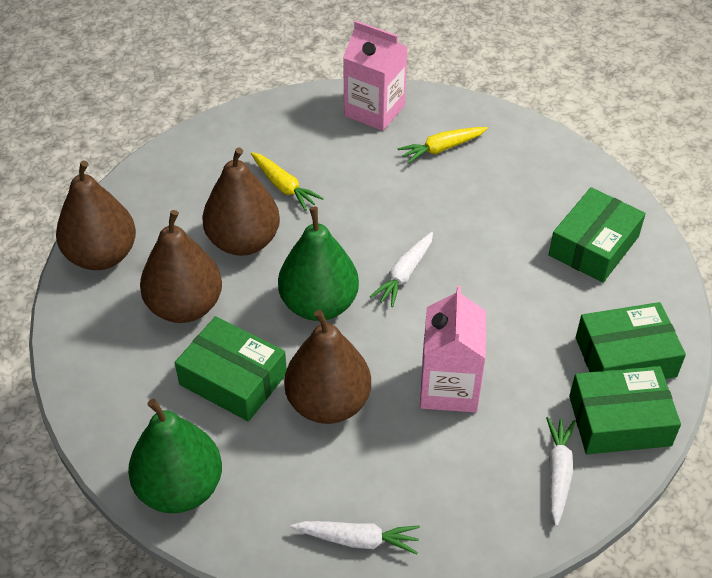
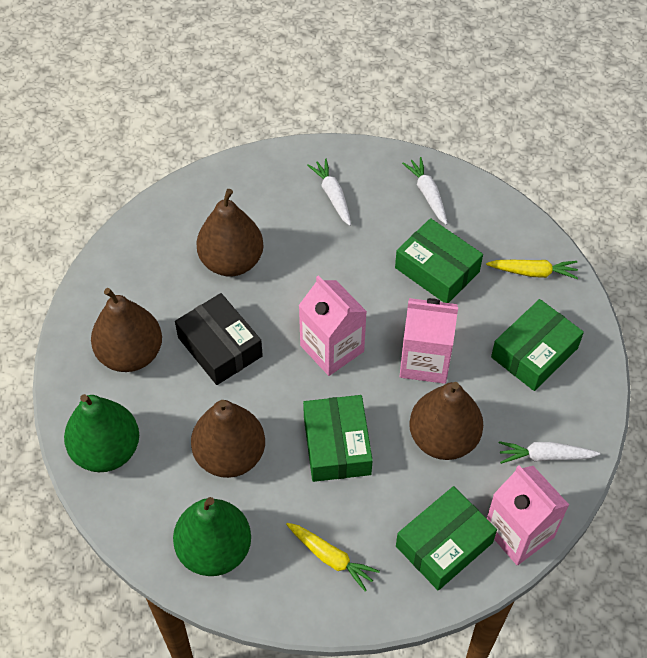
black box: 0 -> 1
pink carton: 2 -> 3

